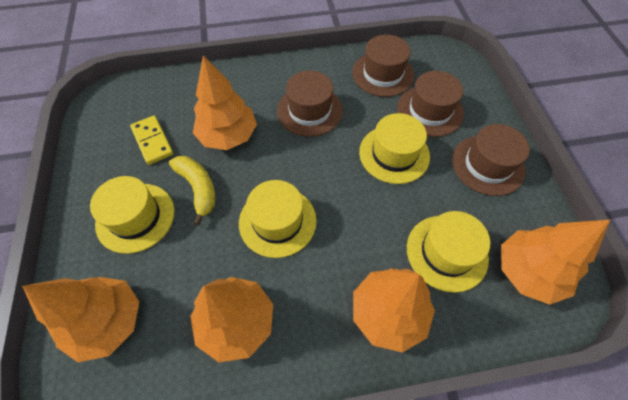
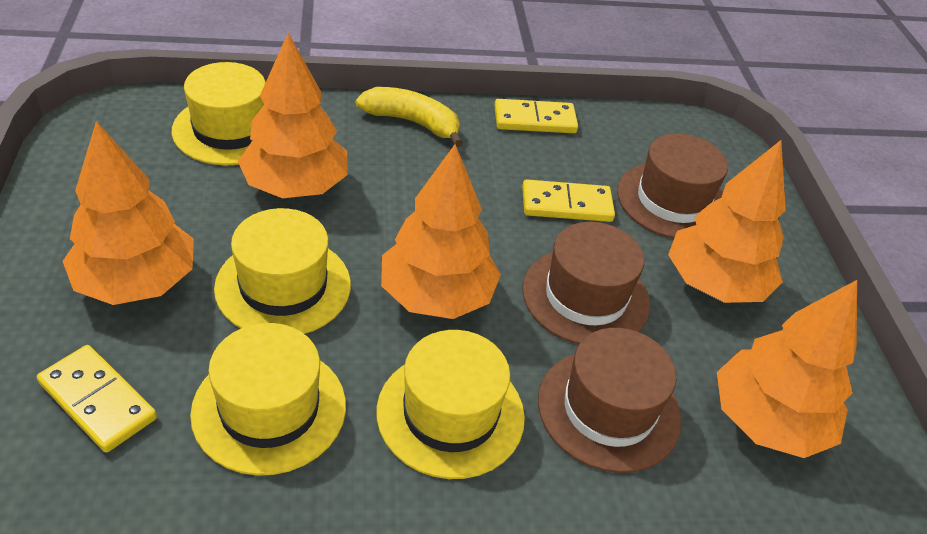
brown hat: 4 -> 3
yellow domino: 1 -> 3

